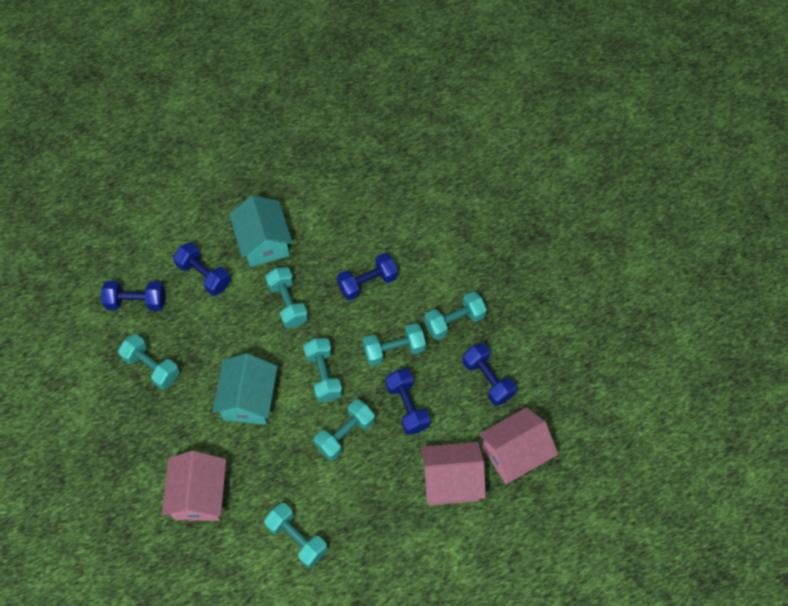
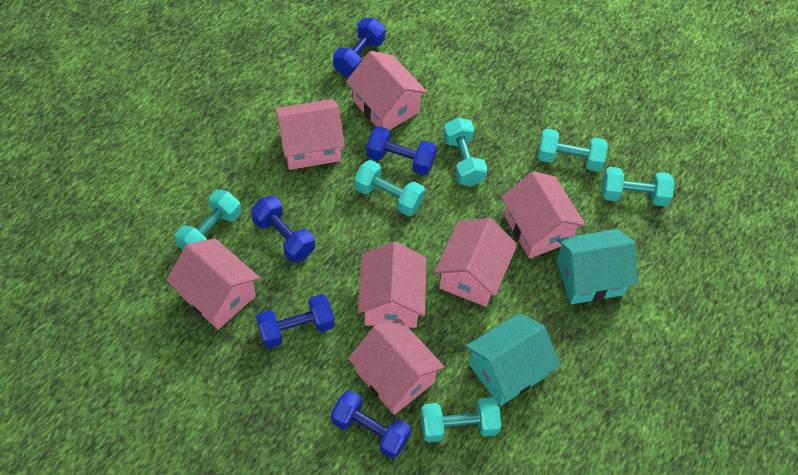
pink house: 3 -> 7
turquoise dumbbell: 7 -> 6

